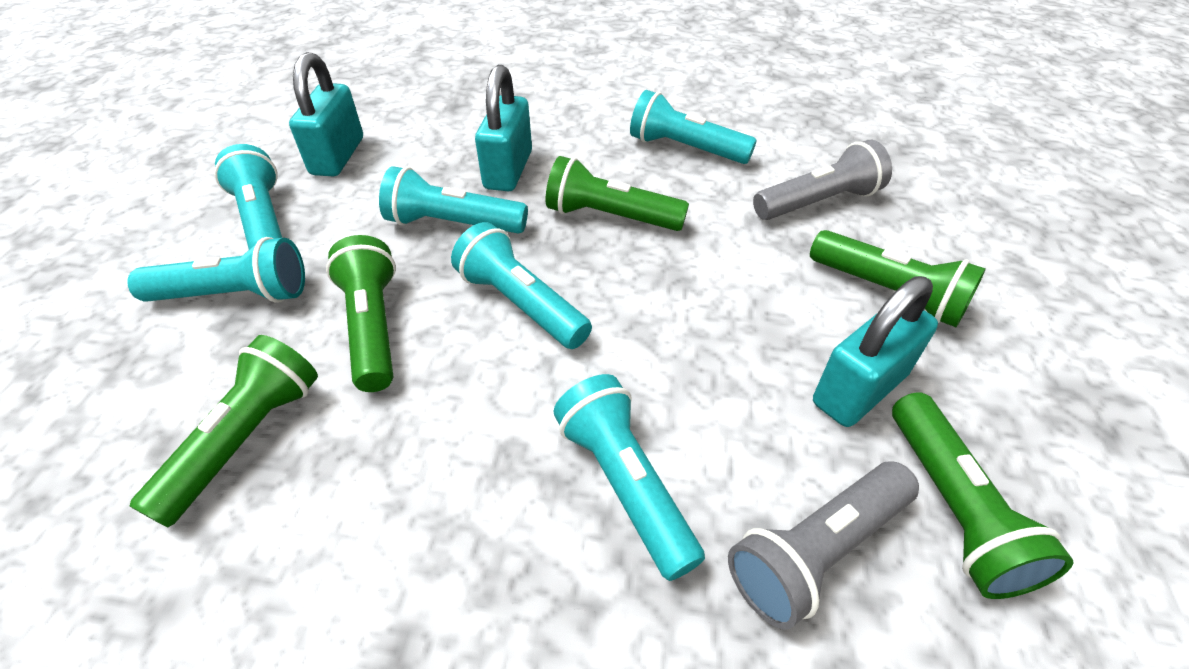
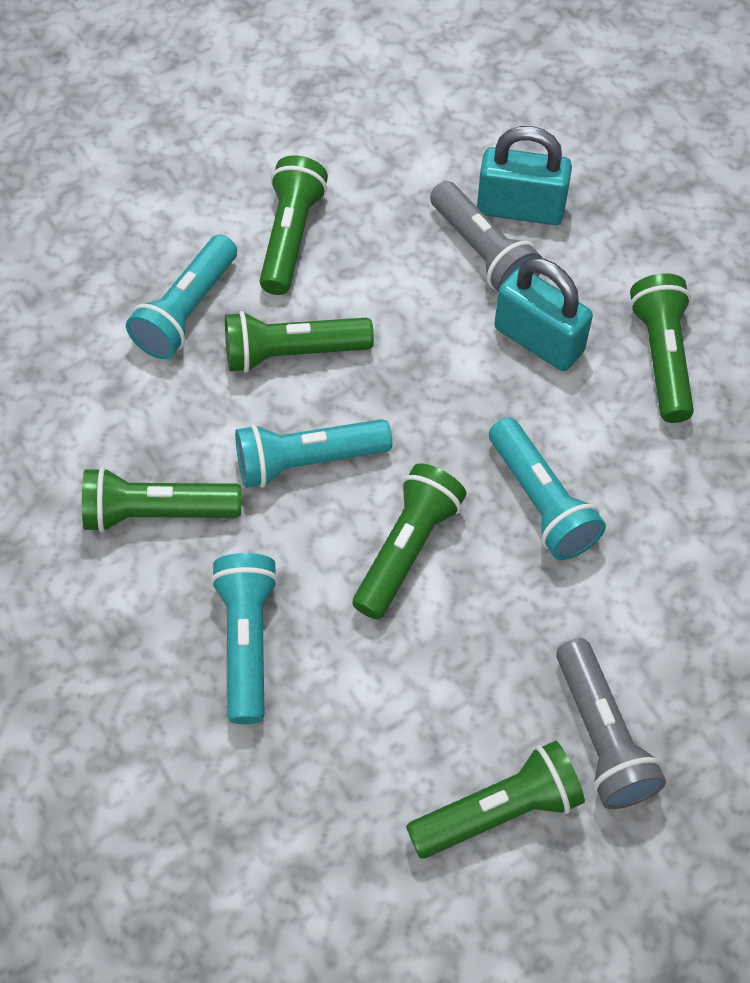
green flashlight: 5 -> 6
turquoise flashlight: 6 -> 4
turquoise padlock: 3 -> 2

